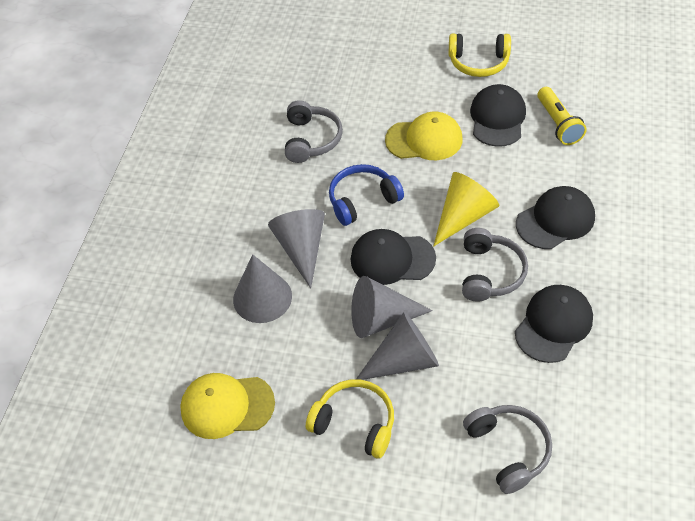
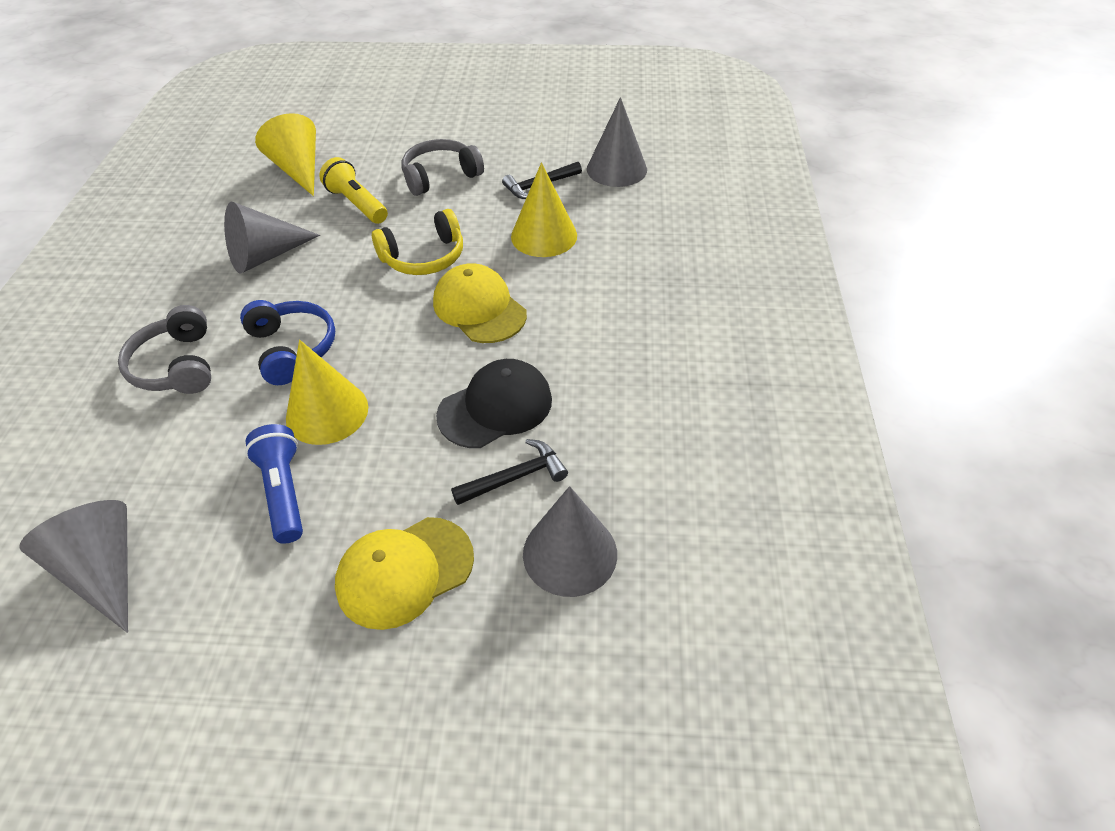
black cap: 4 -> 1
black hammer: 0 -> 2
blue flashlight: 0 -> 1
grey headphones: 3 -> 2
yellow cone: 1 -> 3
yellow headphones: 2 -> 1

